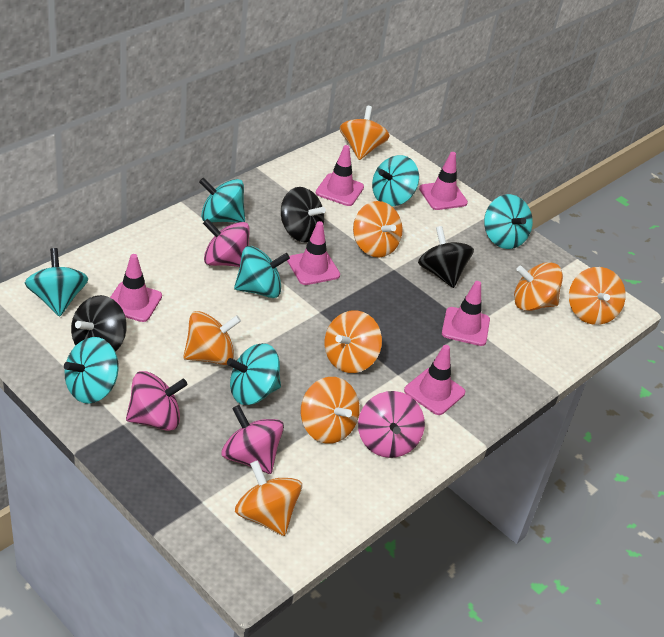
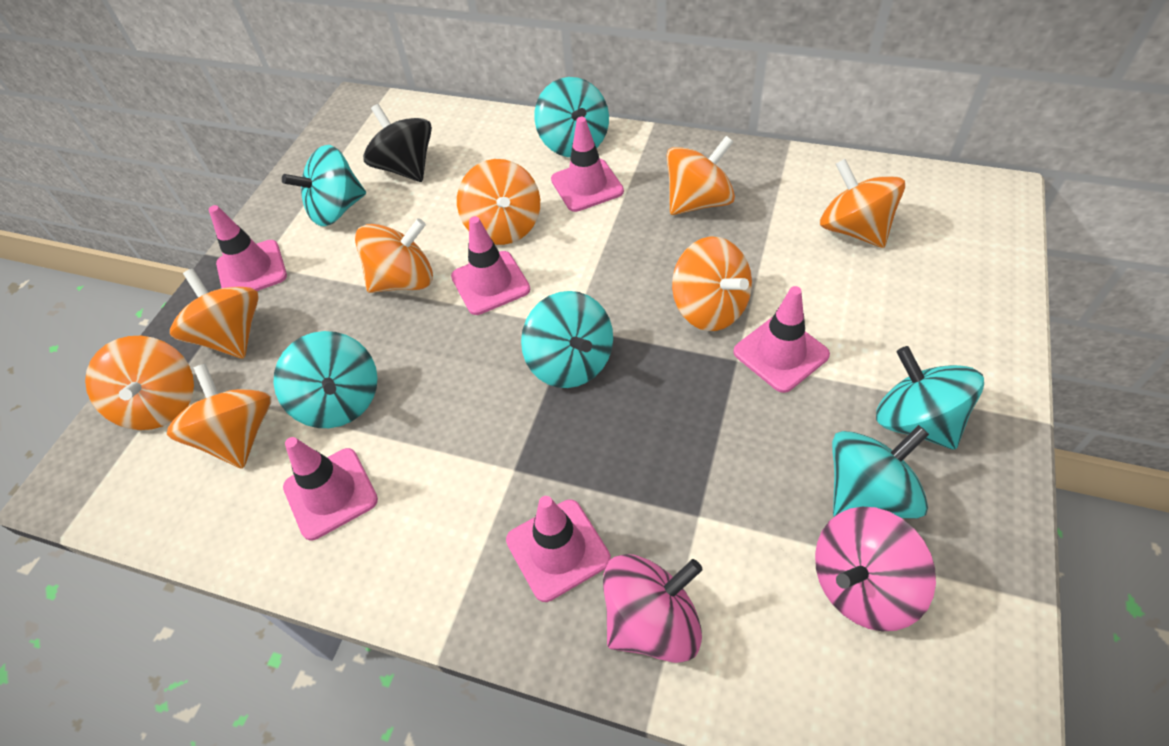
black spinning top: 3 -> 1
pink spinning top: 4 -> 2
turquoise spinning top: 7 -> 6

